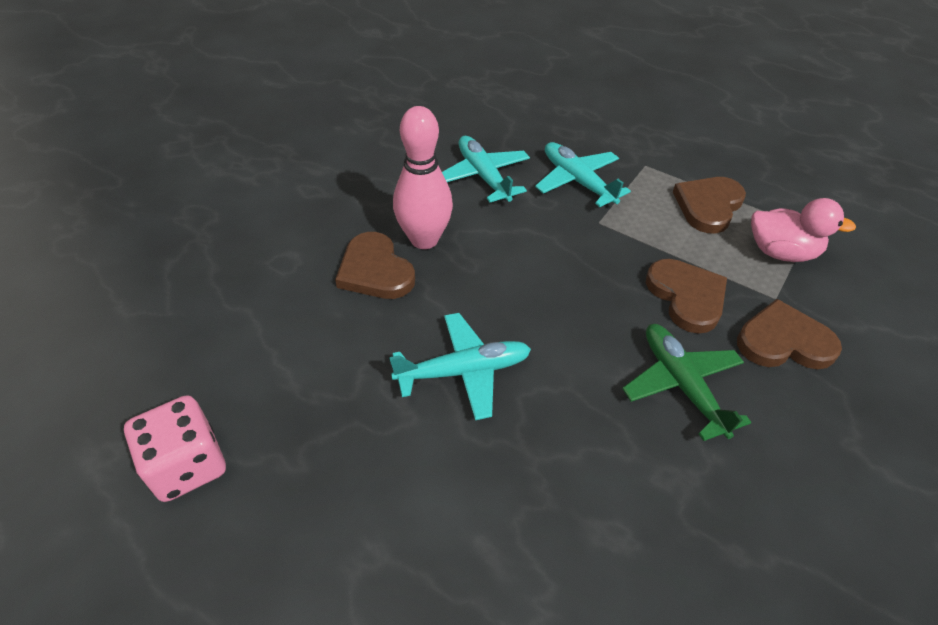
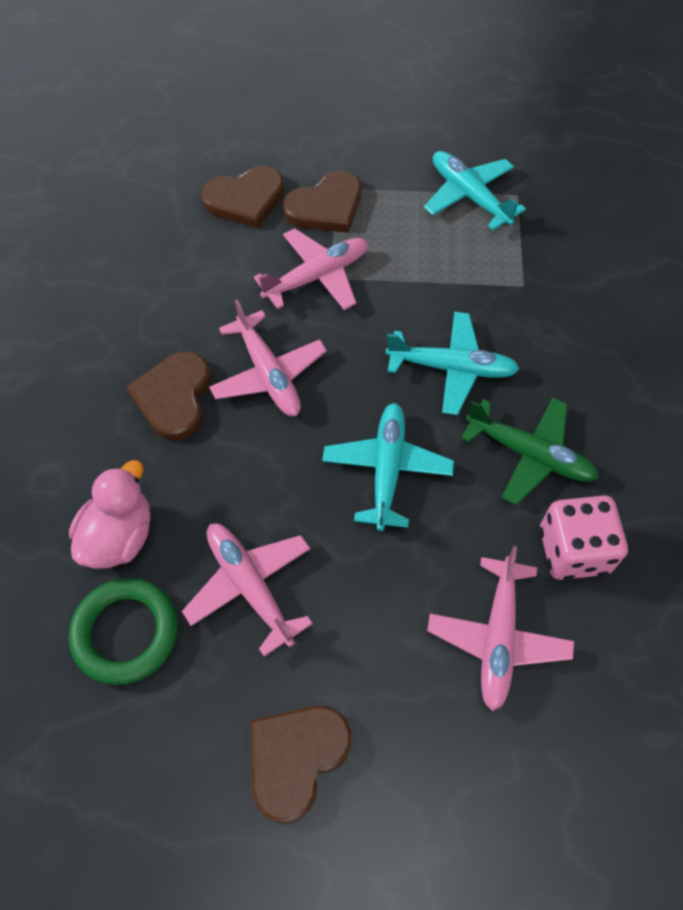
green ring: 0 -> 1
pink bowling pin: 1 -> 0
pink plane: 0 -> 4

